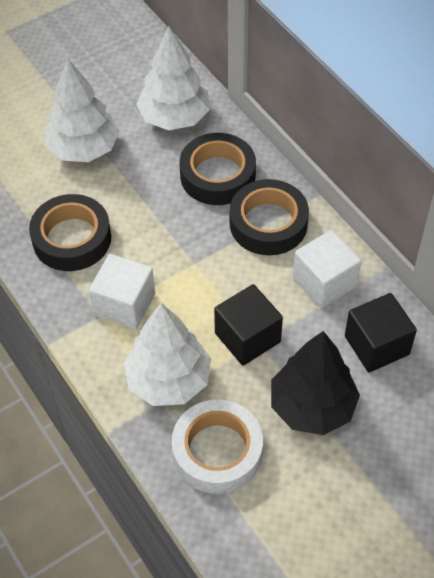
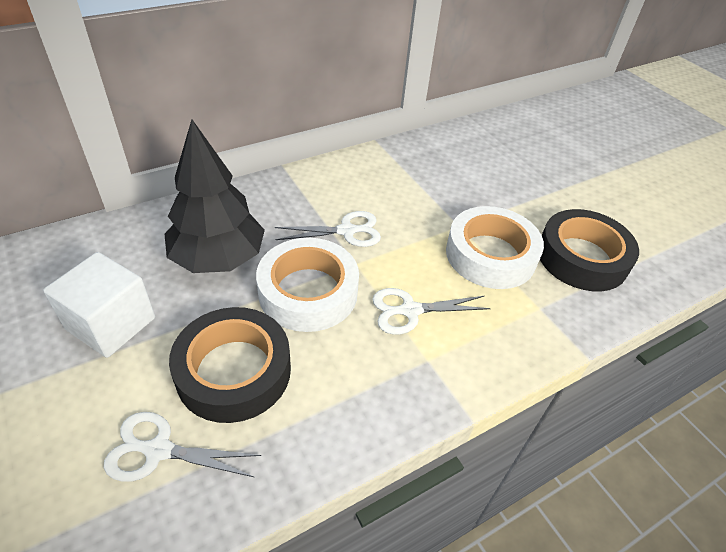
black cube: 2 -> 0
black tape: 3 -> 2
white cube: 2 -> 1
white scissors: 0 -> 3
white tape: 1 -> 2
white tree: 3 -> 0

